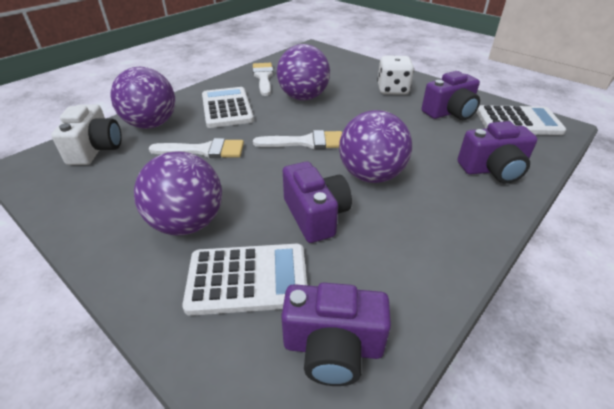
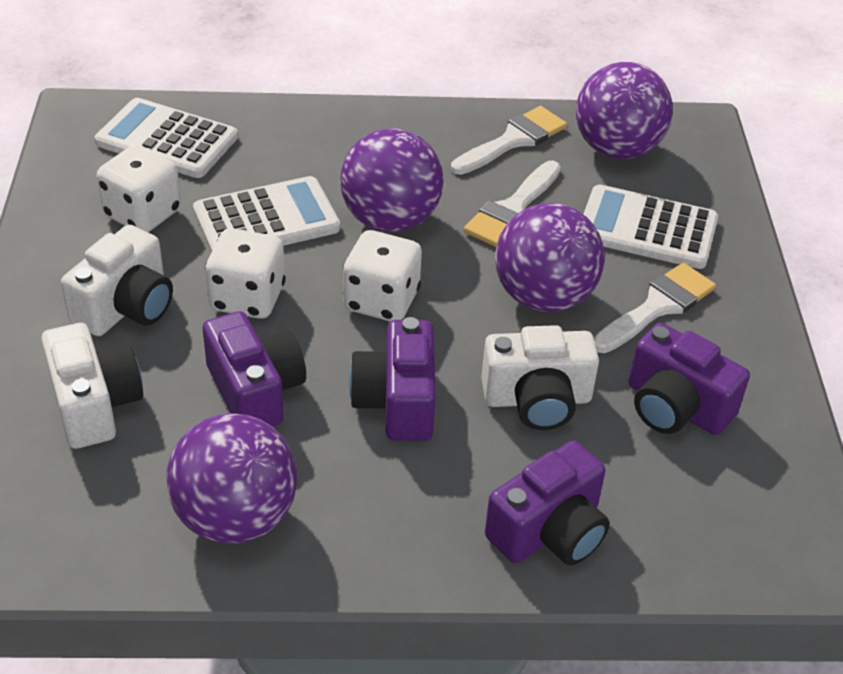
white camera: 1 -> 3
white dice: 1 -> 3

